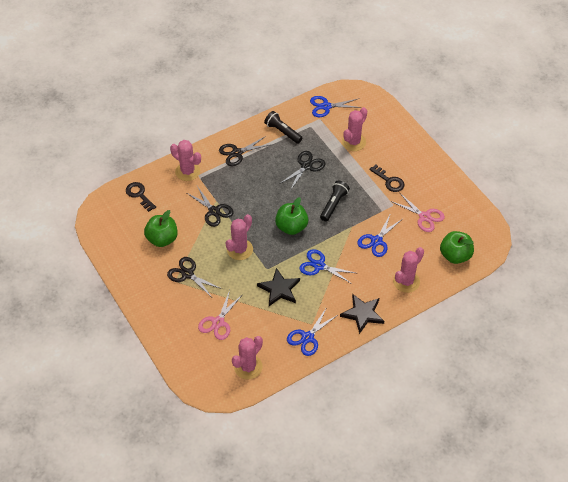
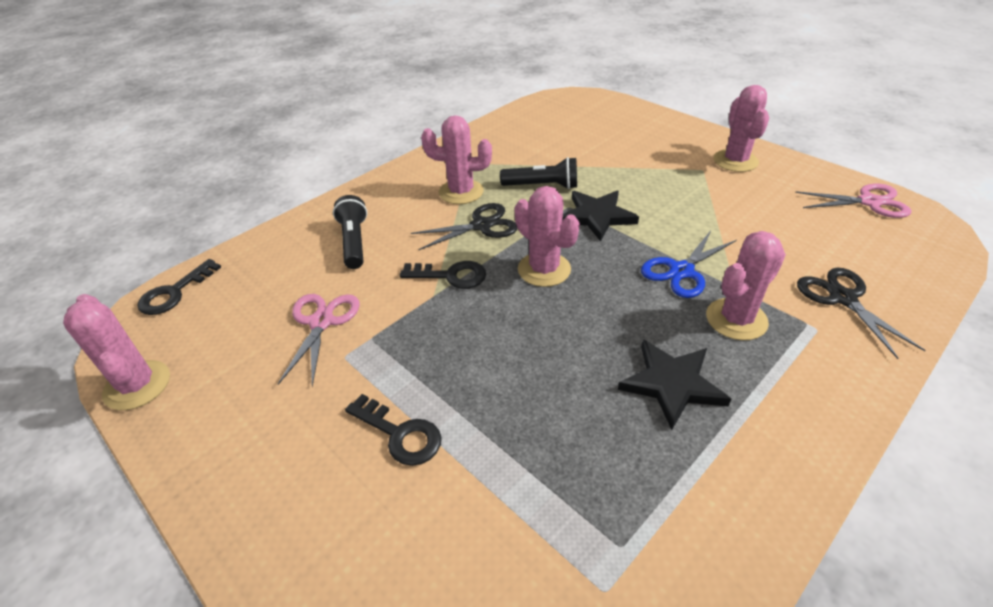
black key: 2 -> 3
black scissors: 4 -> 2
blue scissors: 4 -> 1
green apple: 3 -> 0

